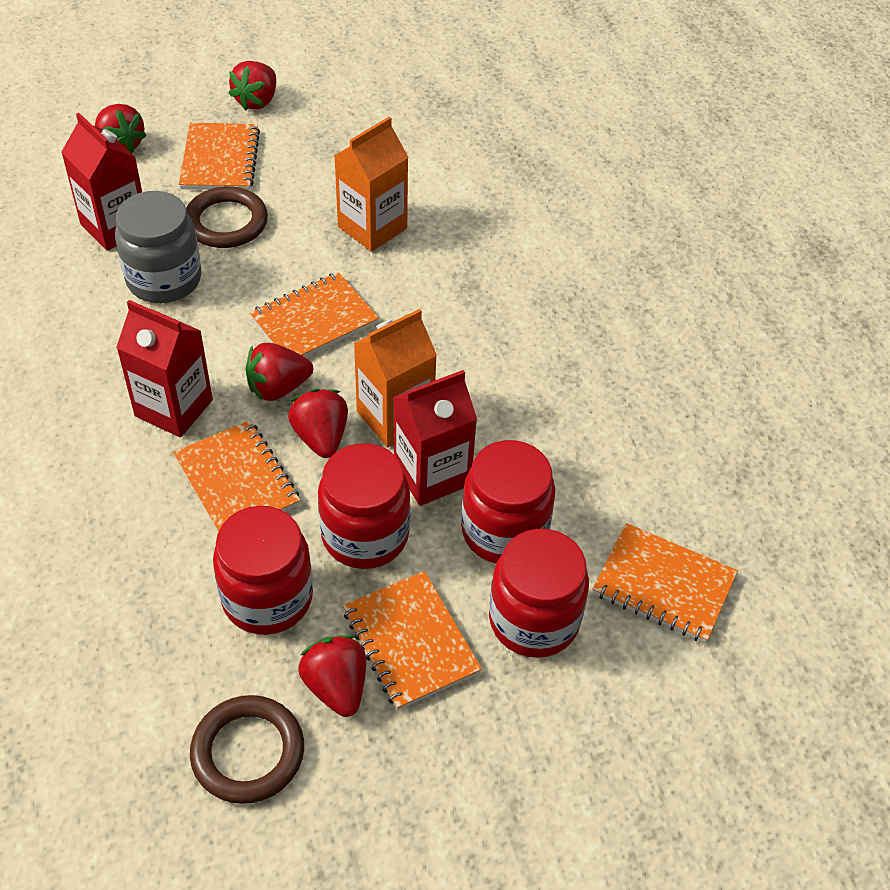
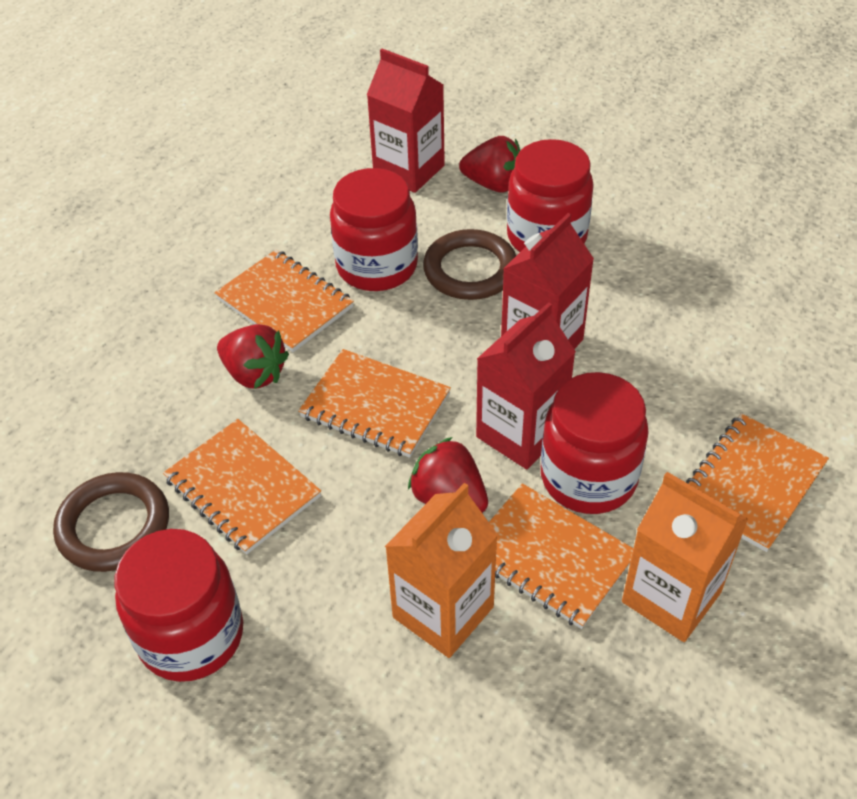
grey jar: 1 -> 0
red strawberry: 5 -> 3

